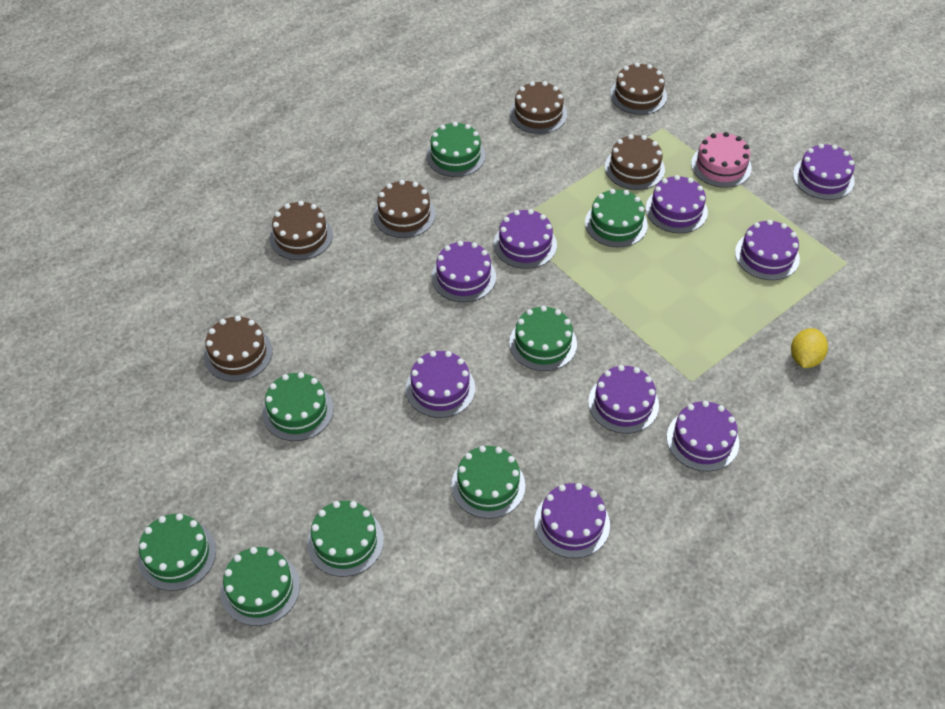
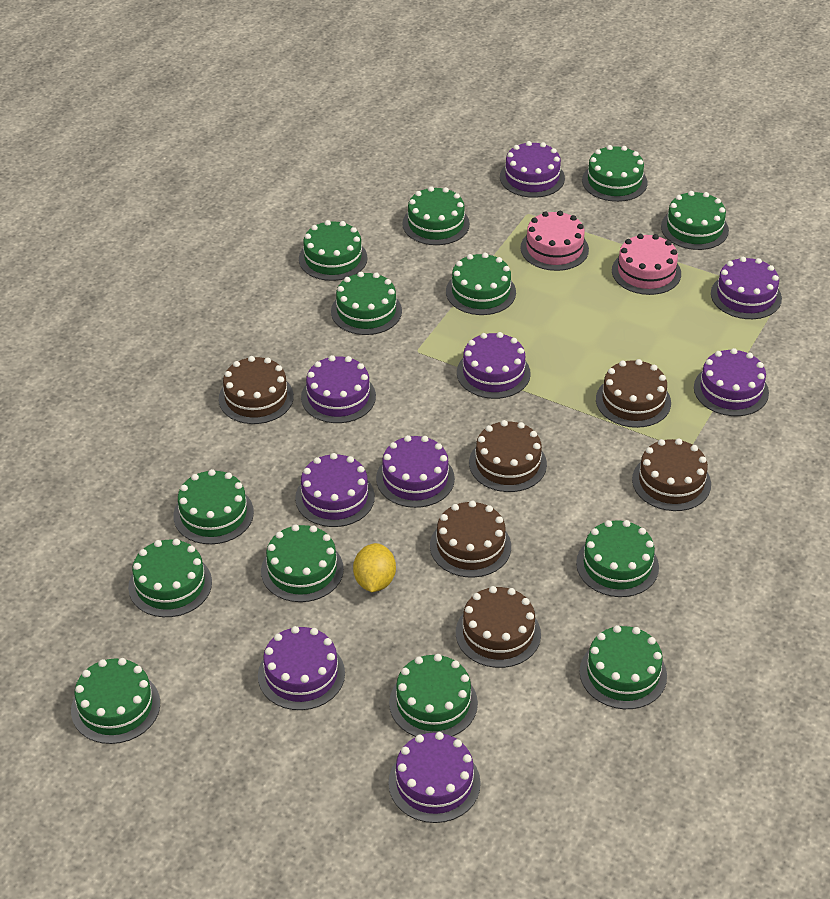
green cake: 8 -> 13
pink cake: 1 -> 2

